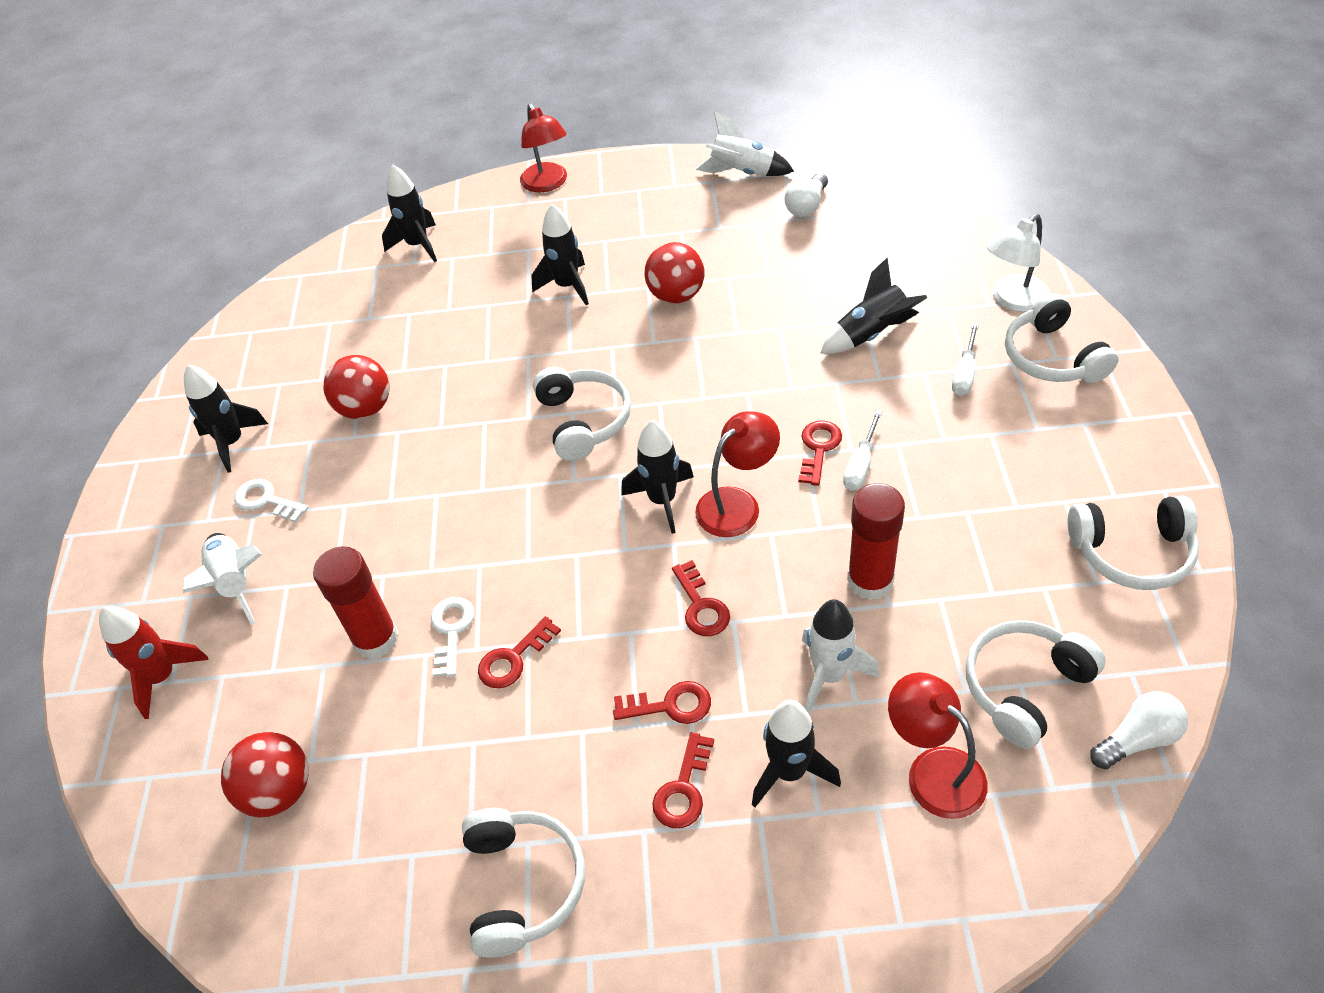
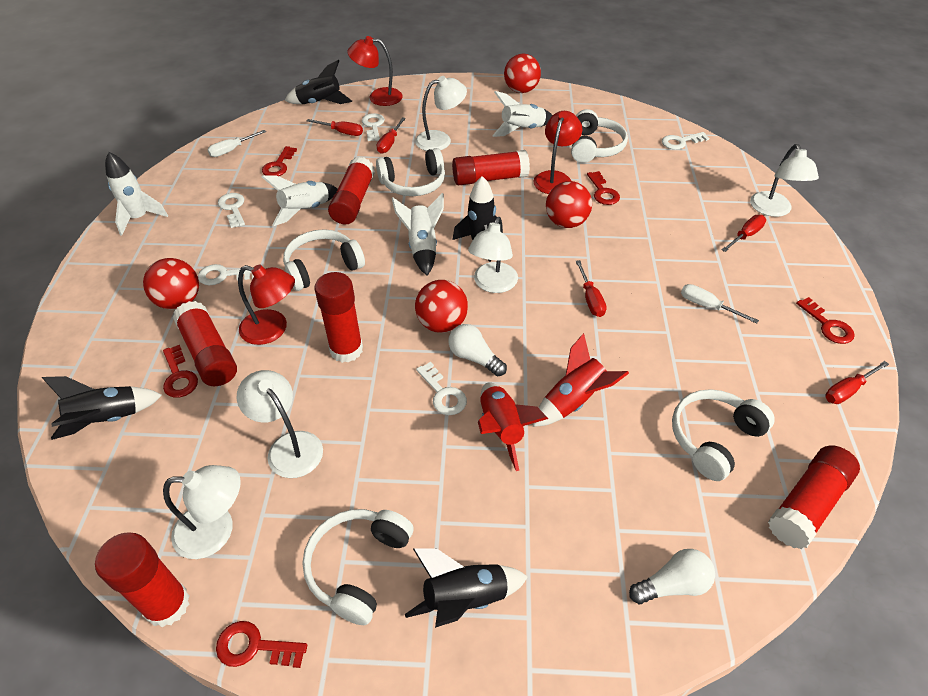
black rocket: 6 -> 4
red ball: 3 -> 4
red glue stick: 2 -> 6
red rocket: 1 -> 2
red screwdriver: 0 -> 5
white key: 2 -> 5
white lamp: 1 -> 5
white rocket: 3 -> 4

